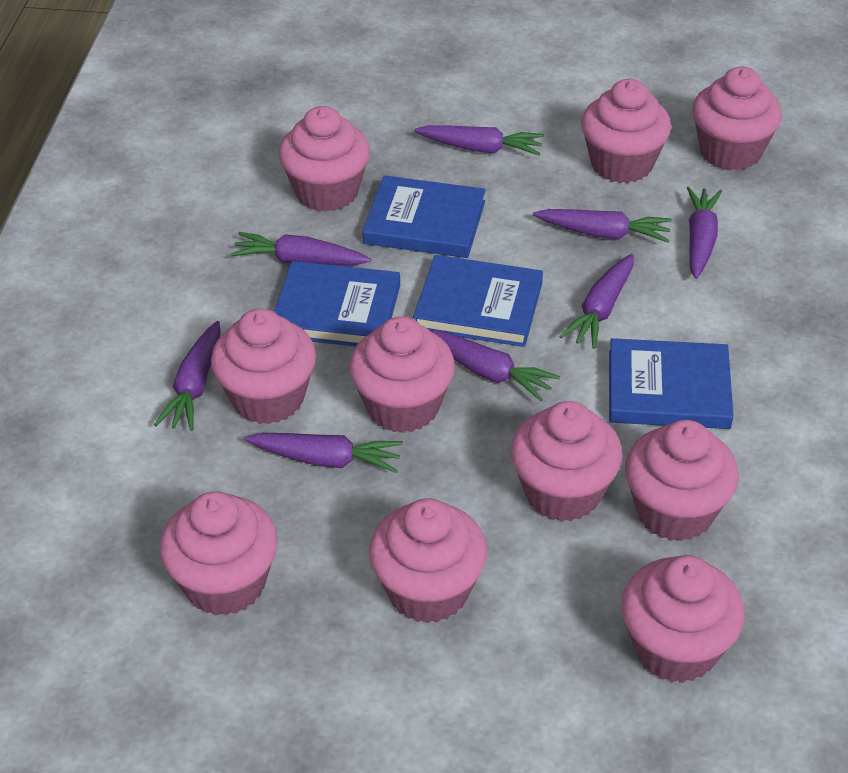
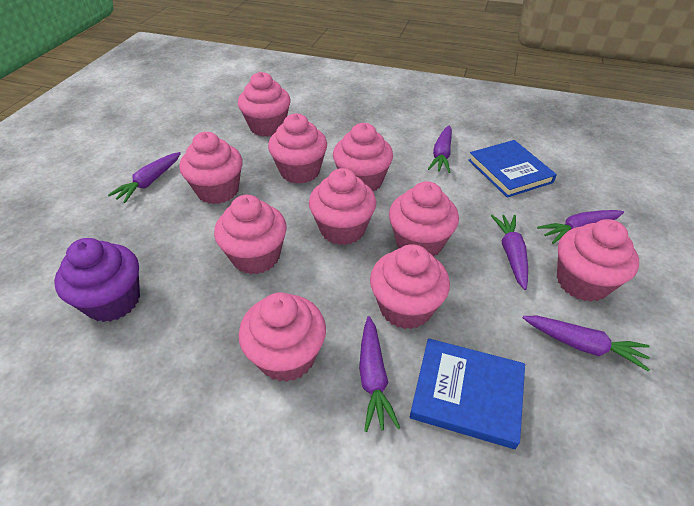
blue book: 4 -> 2
purple carrot: 8 -> 6
purple cupcake: 0 -> 1

